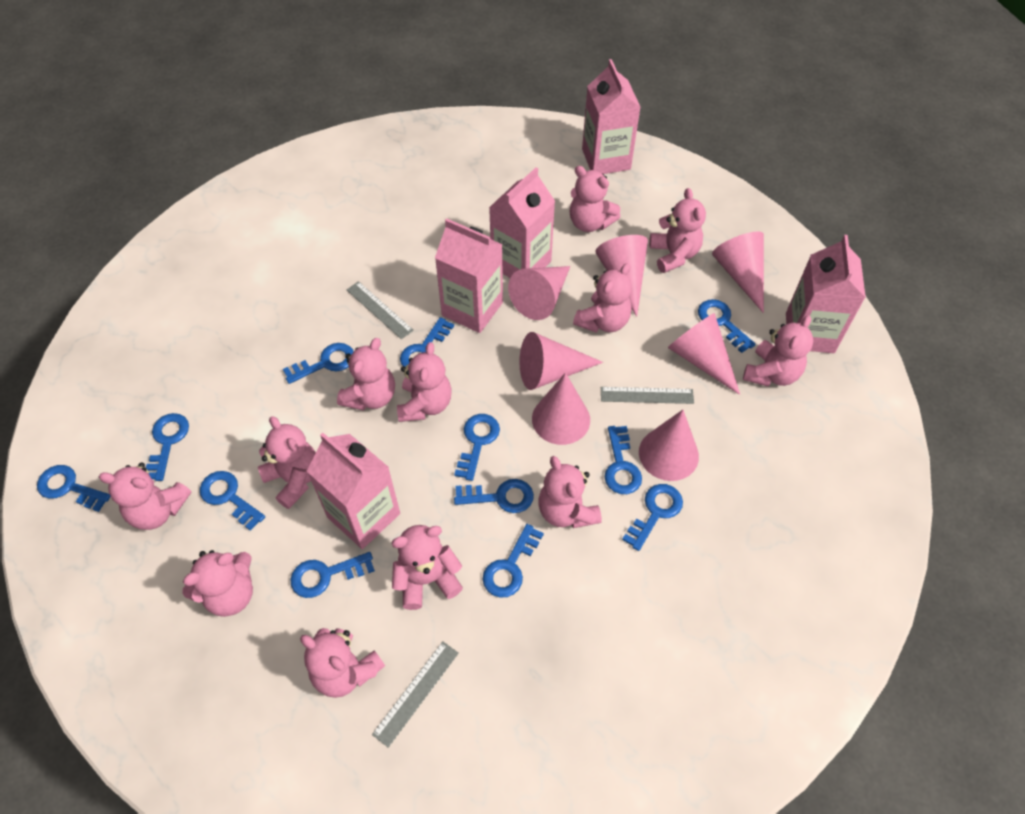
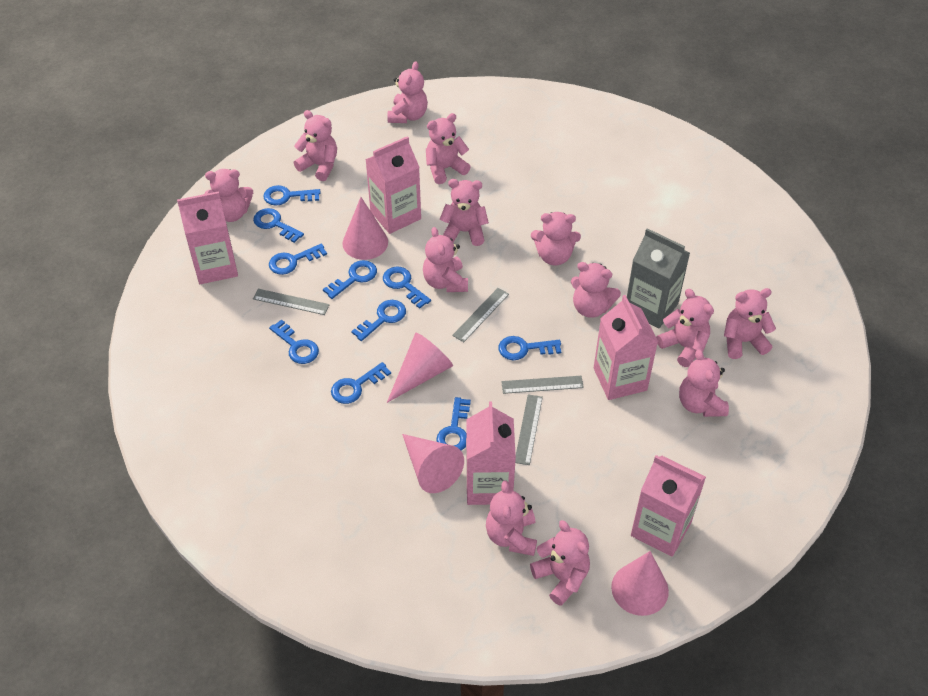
blue key: 12 -> 10
grey carton: 0 -> 1
grey ruler: 3 -> 4
pink cone: 7 -> 4
pink teddy bear: 12 -> 13

